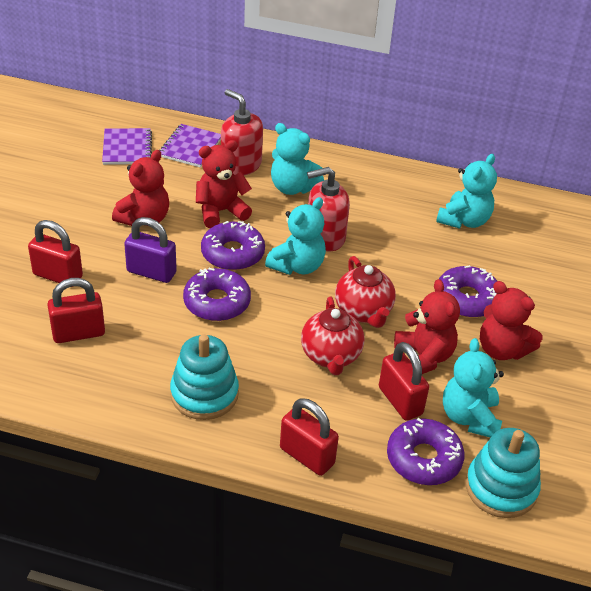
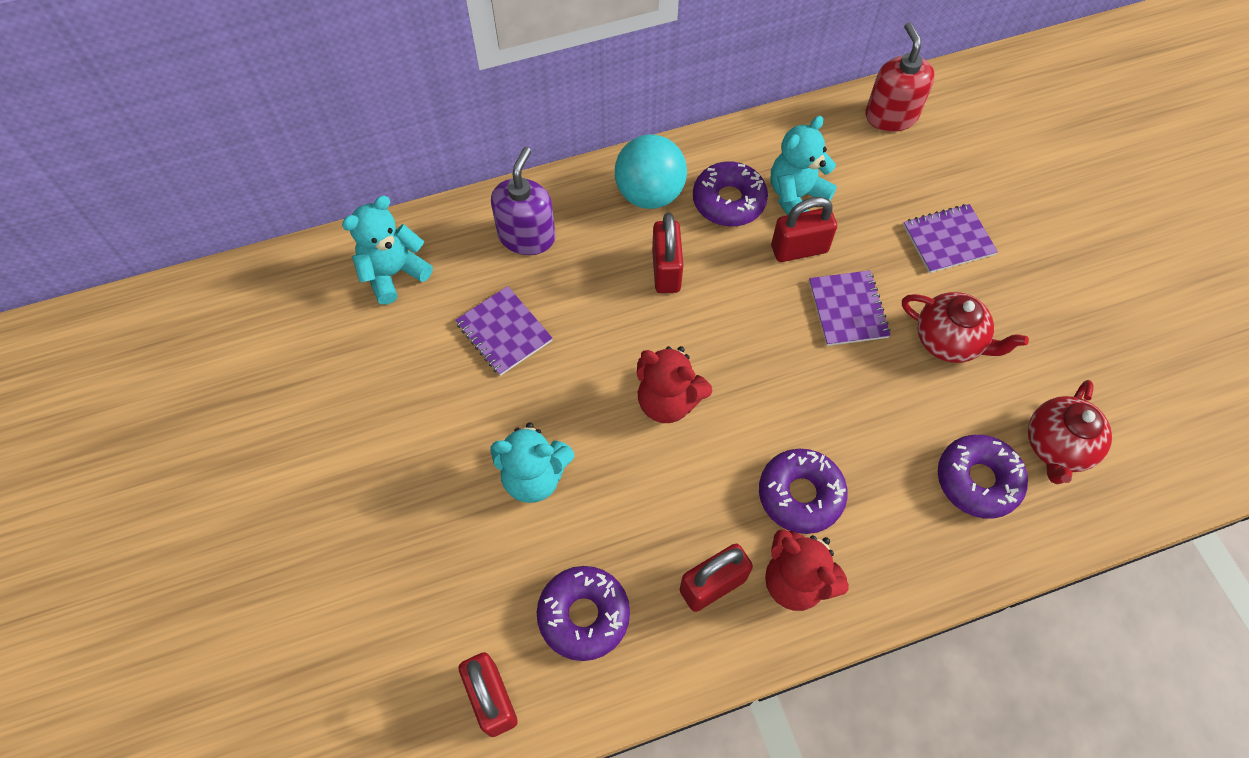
purple notebook: 2 -> 3
purple padlock: 1 -> 0
purple soap dispenser: 0 -> 1
red soap dispenser: 2 -> 1
red teddy bear: 4 -> 2
turquoise ball: 0 -> 1
turquoise stacking toy: 2 -> 0
turquoise teddy bear: 4 -> 3

